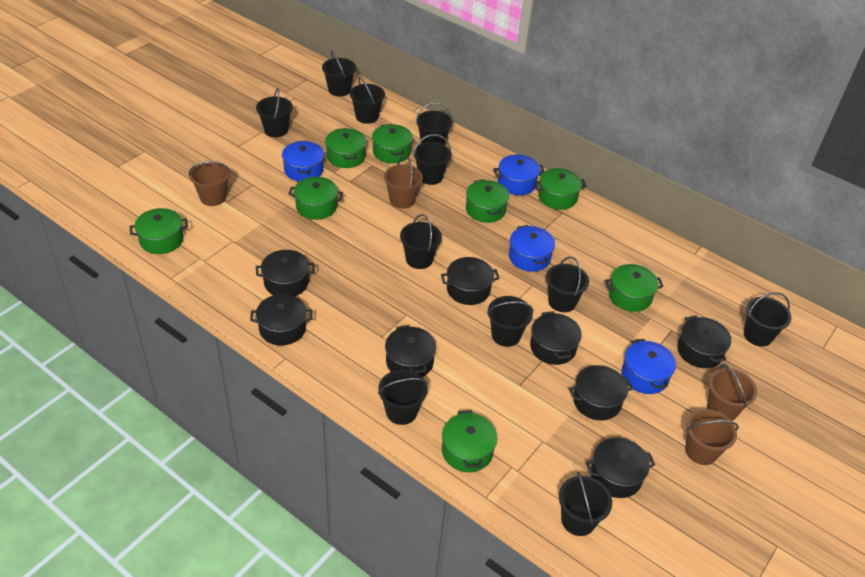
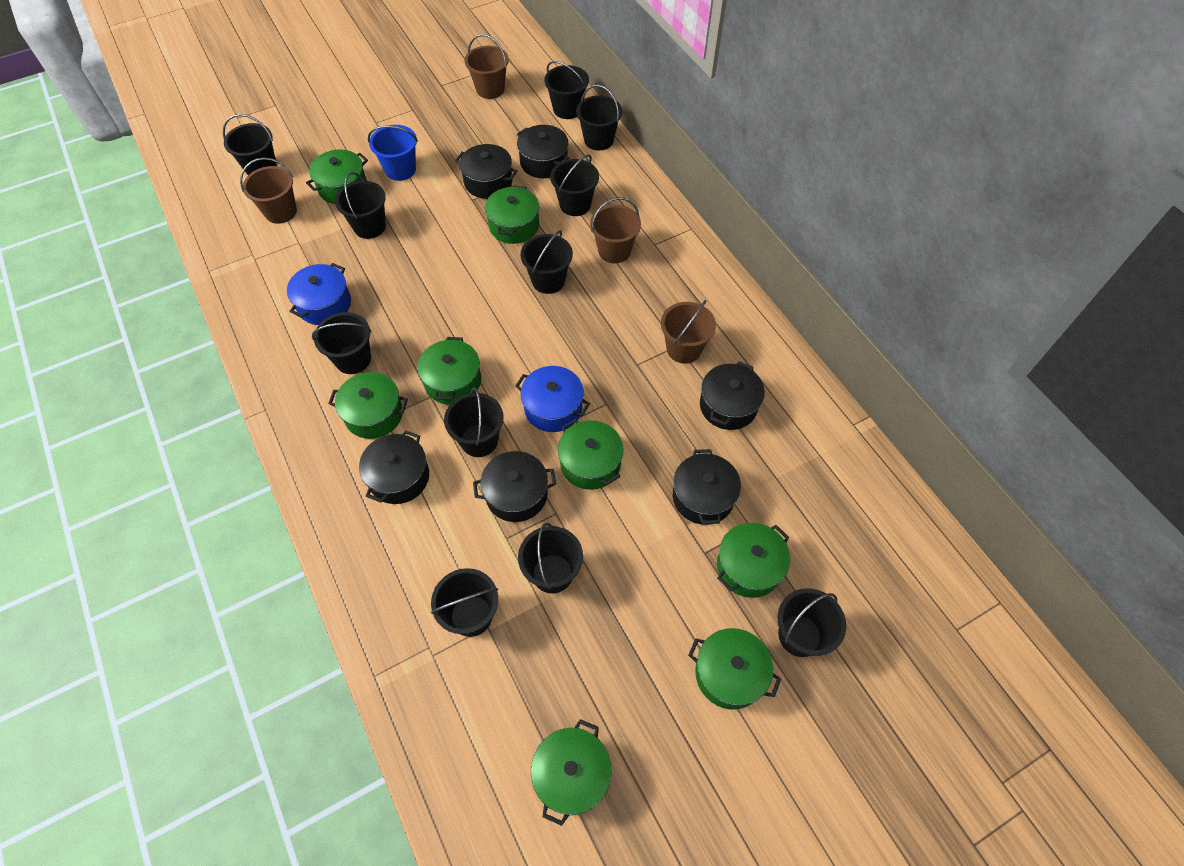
black pot: 8 -> 6
blue bucket: 0 -> 1
blue pot: 4 -> 2

